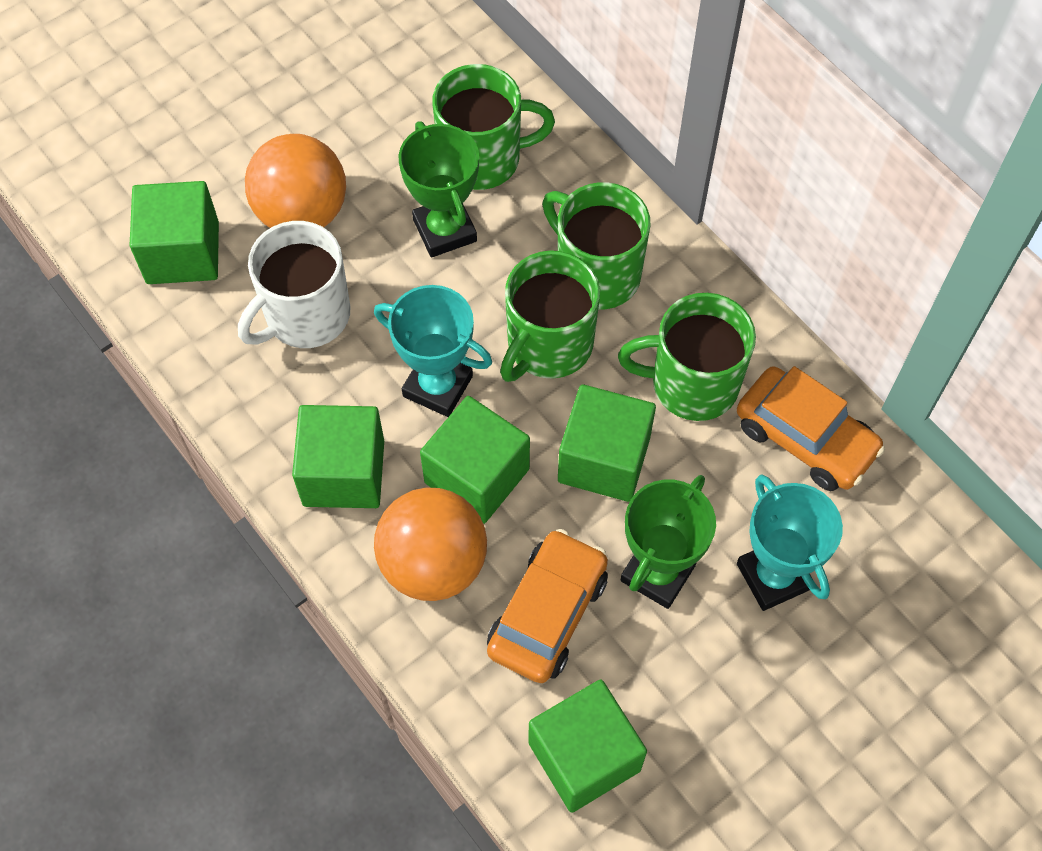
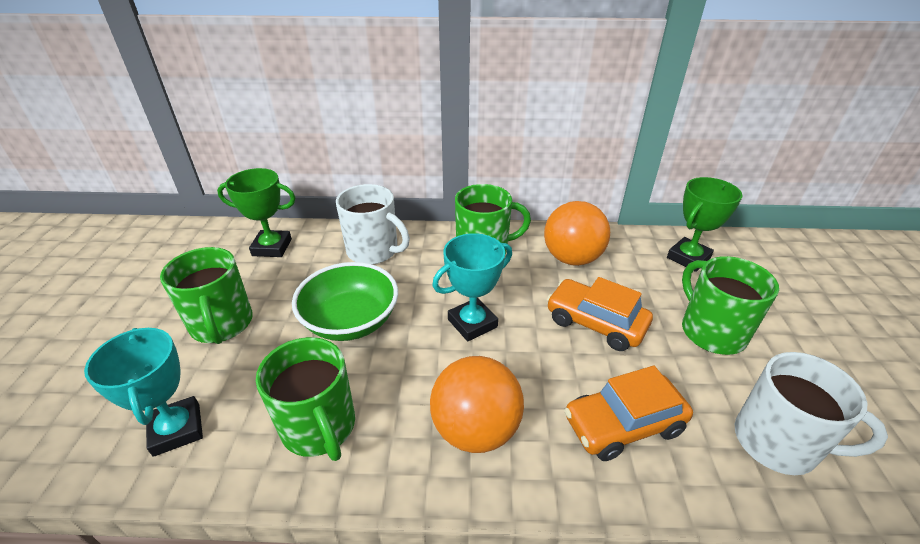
green bowl: 0 -> 1
green cube: 5 -> 0
white mug: 1 -> 2

